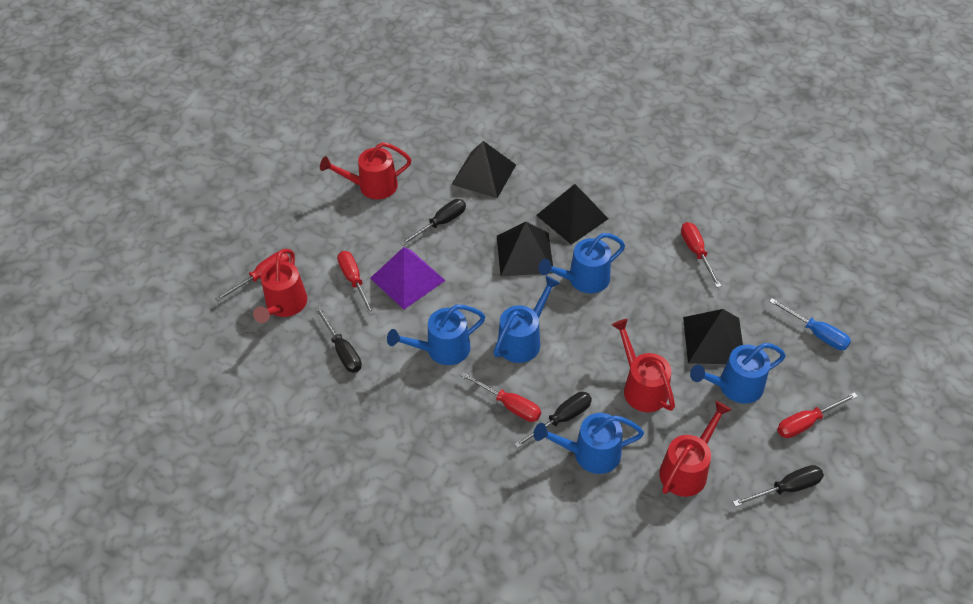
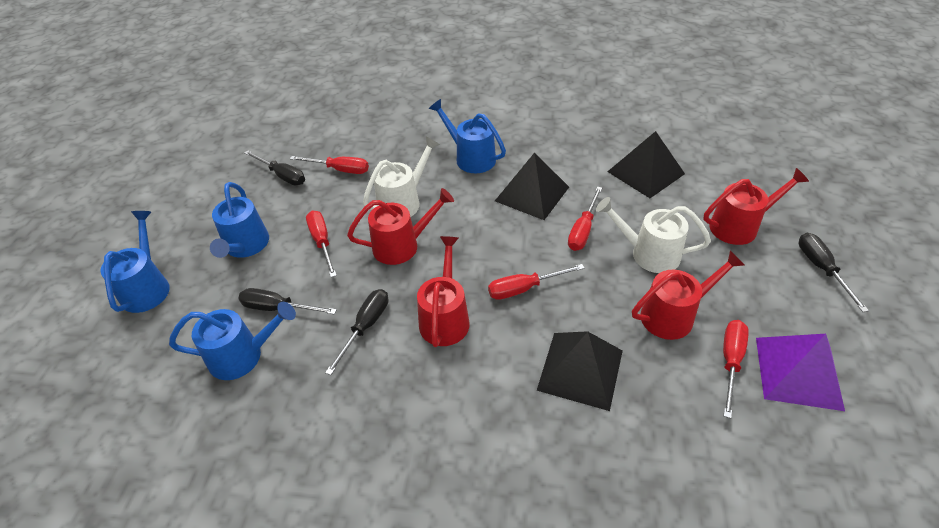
black pyramid: 4 -> 3
blue screwdriver: 1 -> 0
blue watering can: 5 -> 4
white watering can: 0 -> 2

